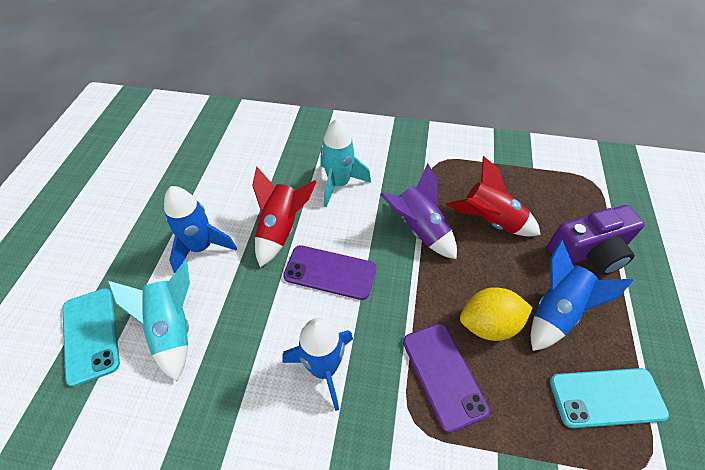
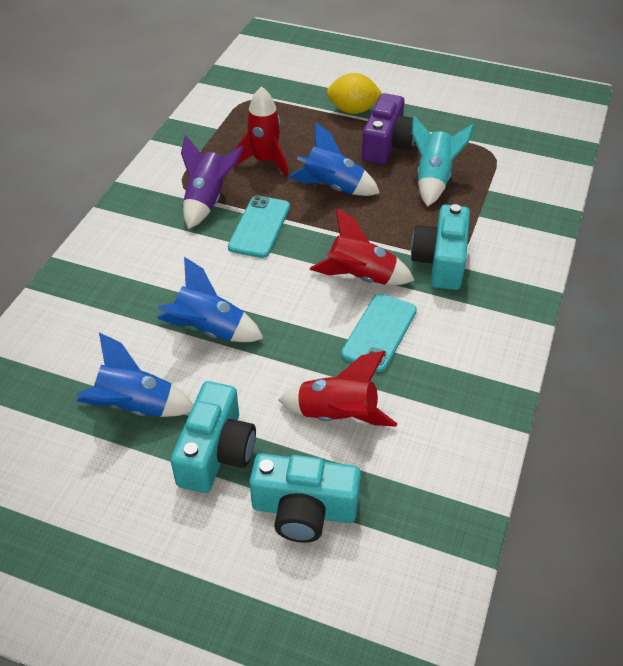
purple phone: 2 -> 0
red rocket: 2 -> 3
turquoise camera: 0 -> 3
turquoise rocket: 2 -> 1

